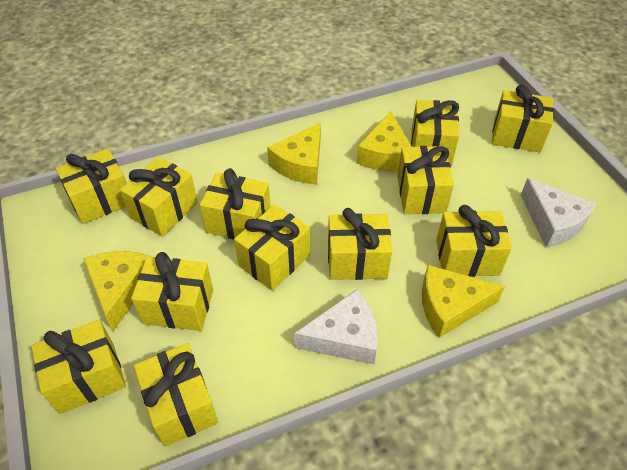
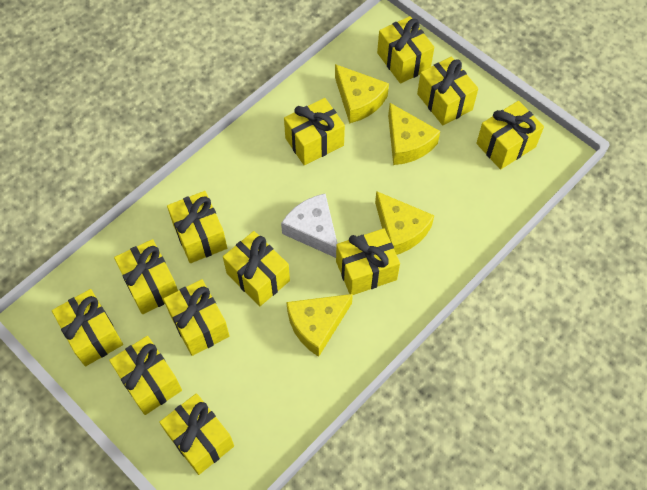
white cheese: 2 -> 1

